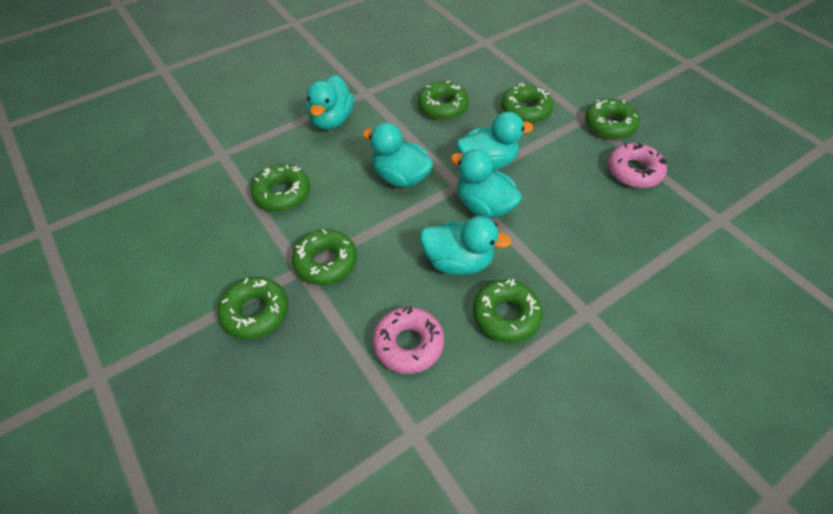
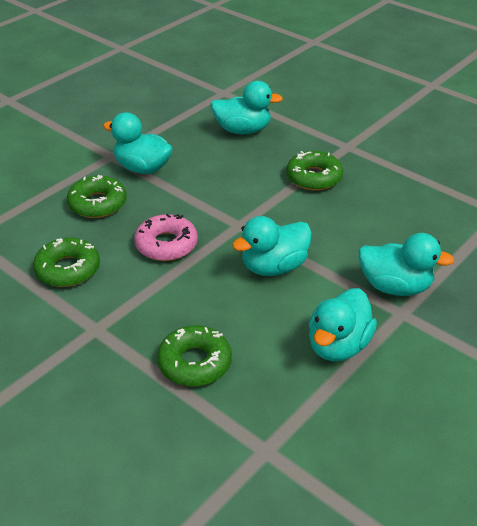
green donut: 7 -> 4
pink donut: 2 -> 1

